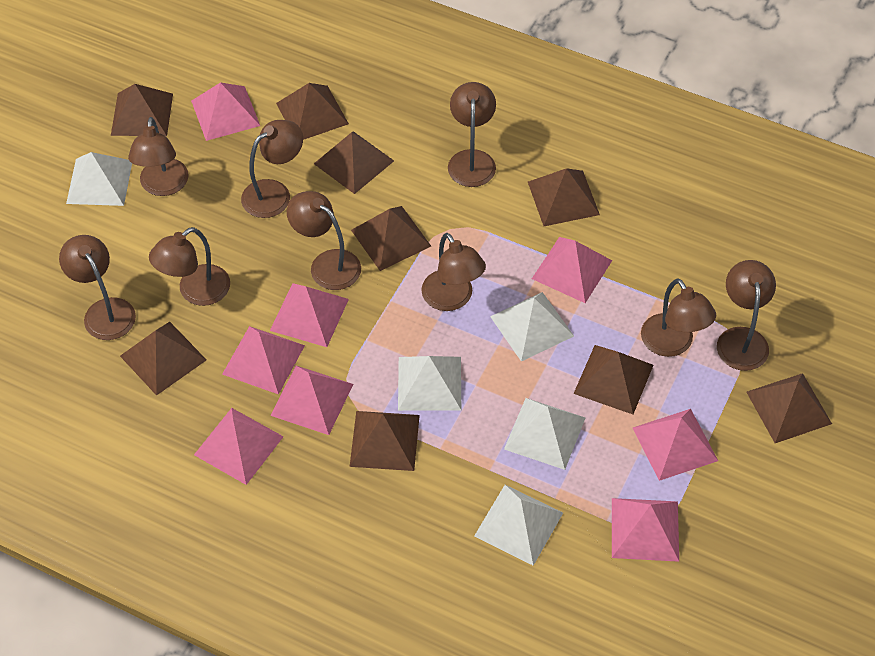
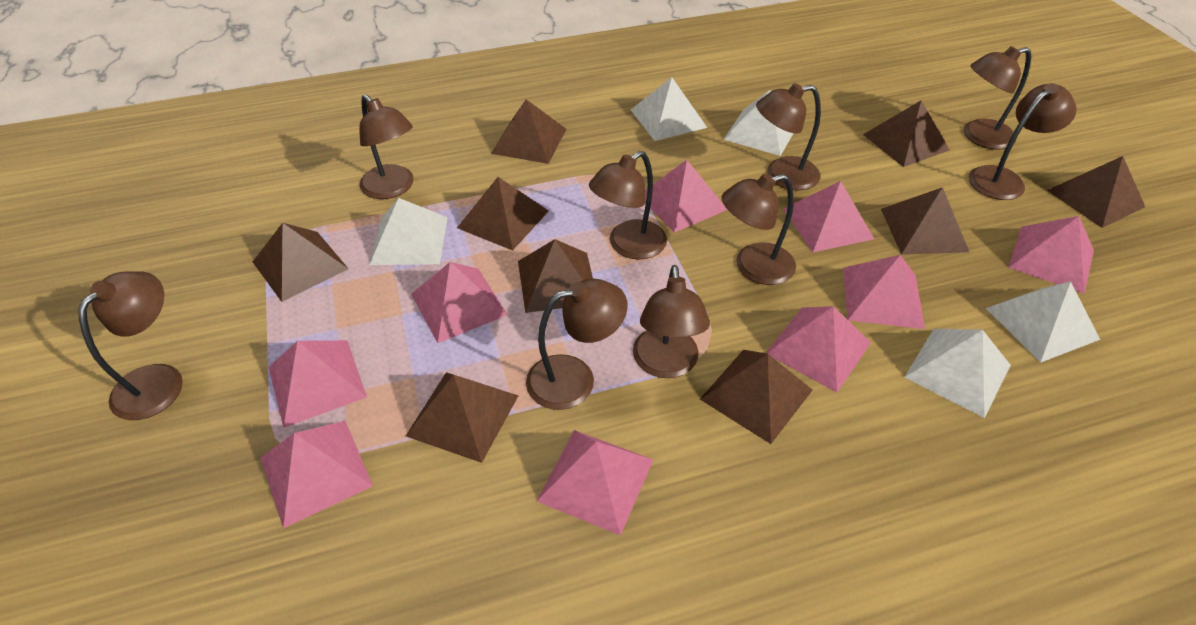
pink pyramid: 8 -> 9

